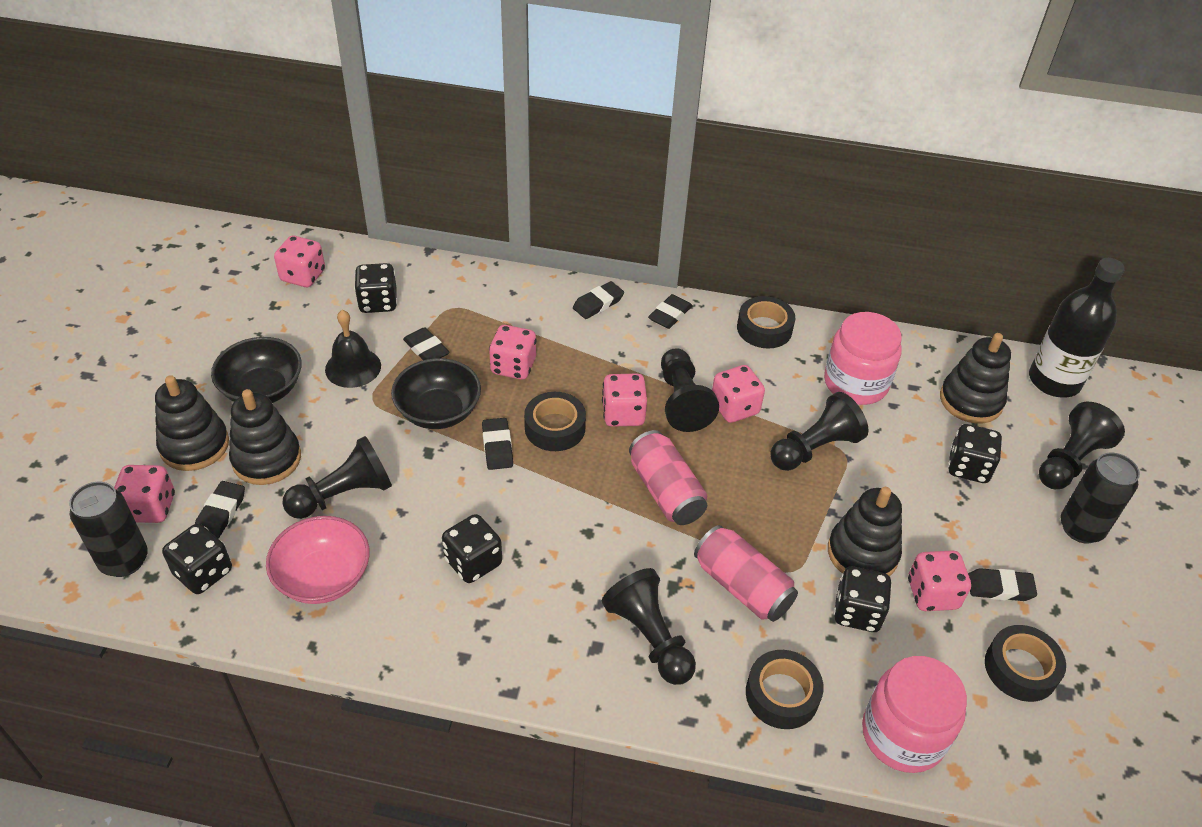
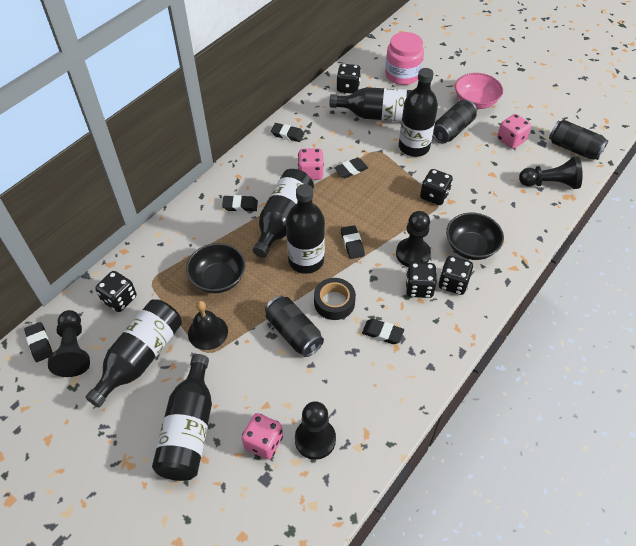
black bottle: 1 -> 6
black can: 2 -> 3
black pawn: 5 -> 4
black stacking toy: 4 -> 0
black tape: 4 -> 1
pink can: 2 -> 0
pink dice: 6 -> 3
pink jar: 2 -> 1

